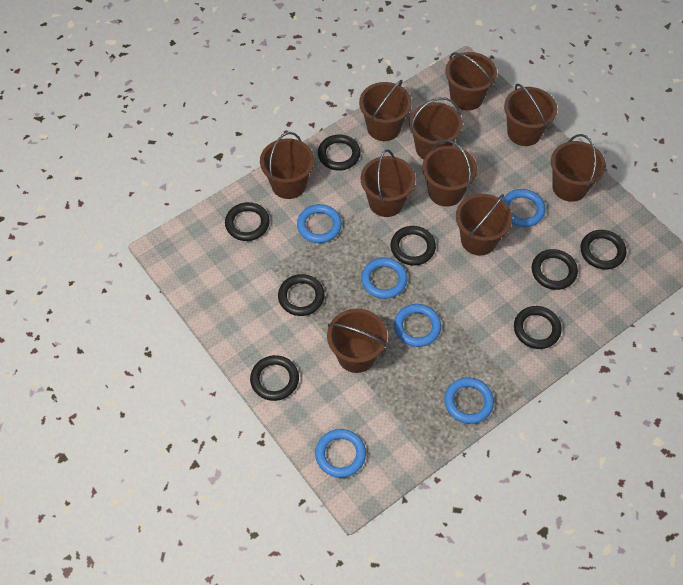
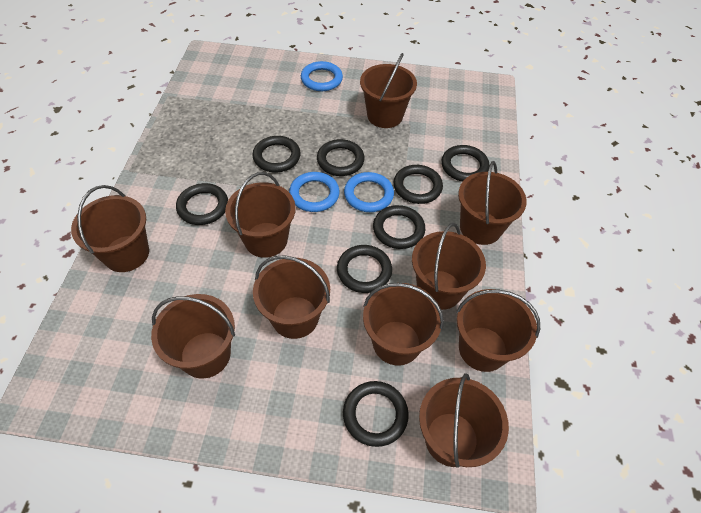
blue ring: 6 -> 3

